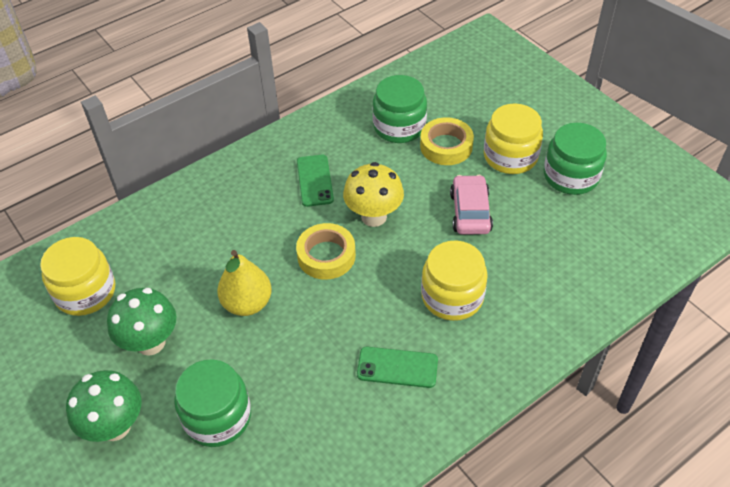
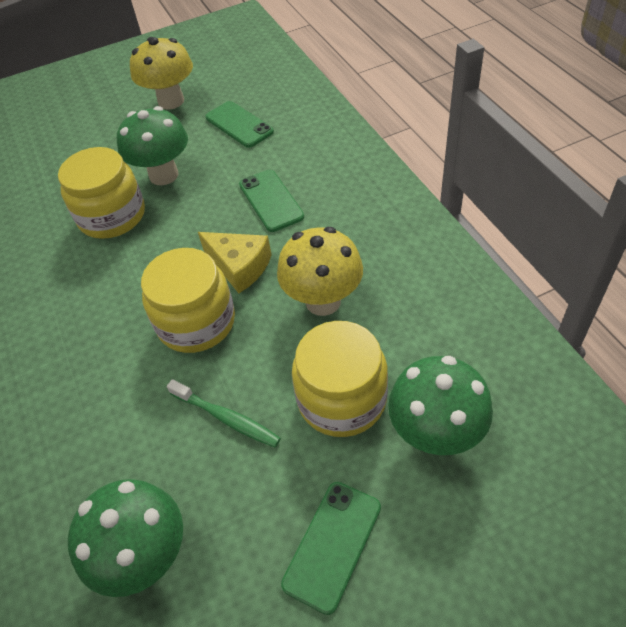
green jar: 3 -> 0
green mushroom: 2 -> 3
green phone: 2 -> 3
green toothbrush: 0 -> 1
pink car: 1 -> 0
yellow cheese: 0 -> 1
yellow mushroom: 1 -> 2
yellow pear: 1 -> 0
yellow tape: 2 -> 0

